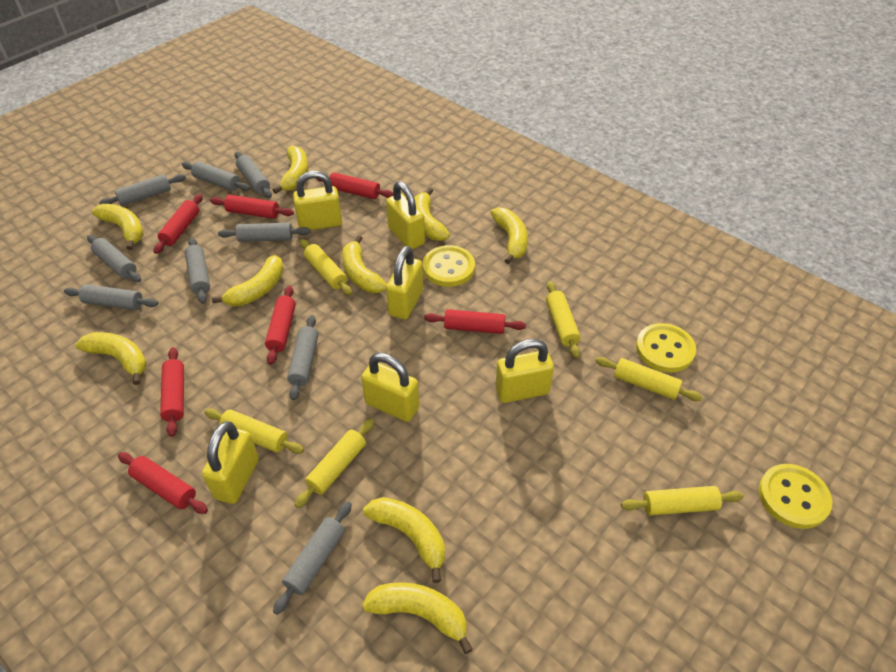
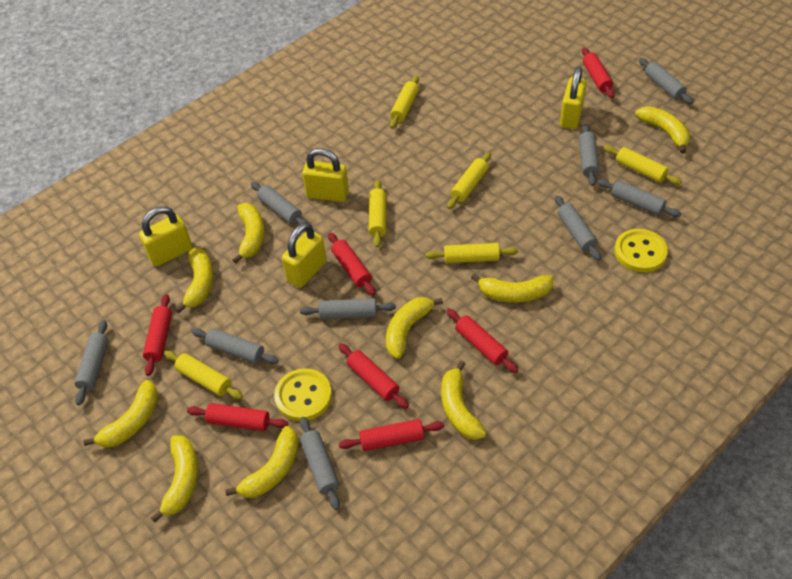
yellow button: 3 -> 2
yellow padlock: 6 -> 4

